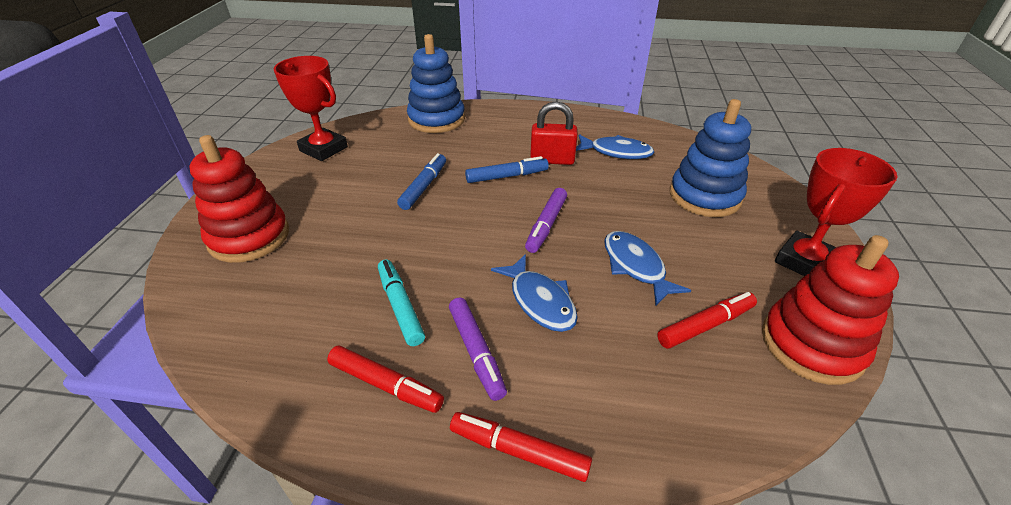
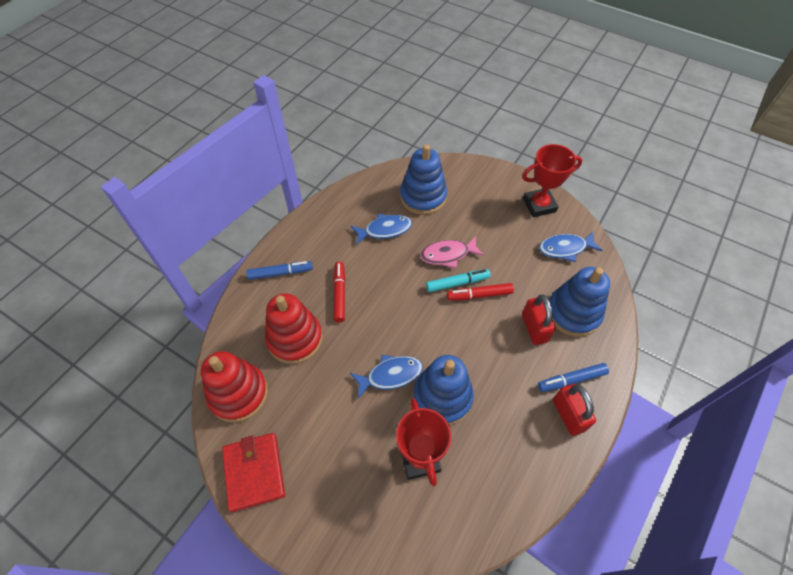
blue stacking toy: 2 -> 3
pink fish: 0 -> 1
purple marker: 2 -> 0
red marker: 3 -> 2
red padlock: 1 -> 2
red wallet: 0 -> 1

